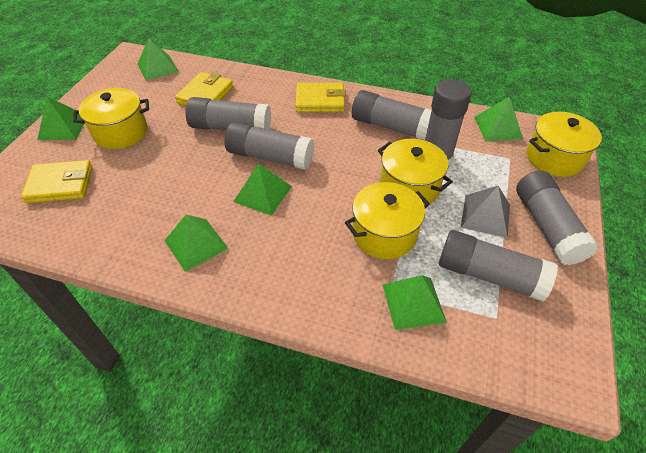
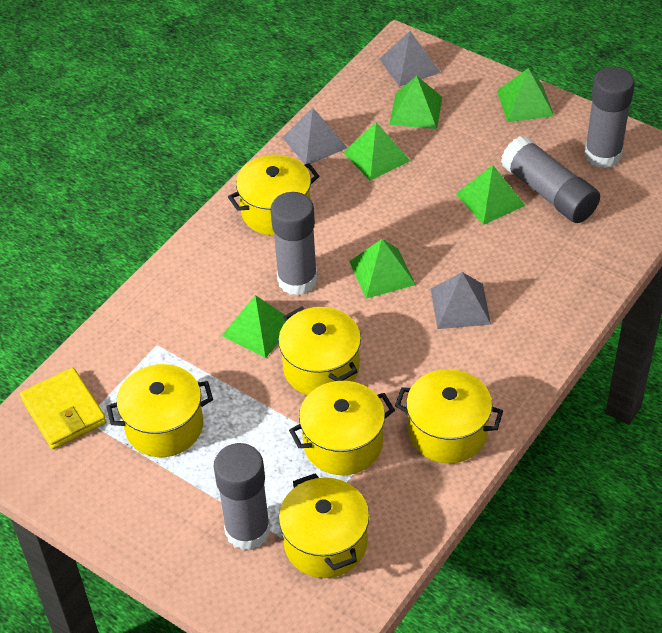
grey glue stick: 6 -> 4
grey pyramid: 1 -> 3
yellow pot: 4 -> 6
yellow wallet: 3 -> 1

